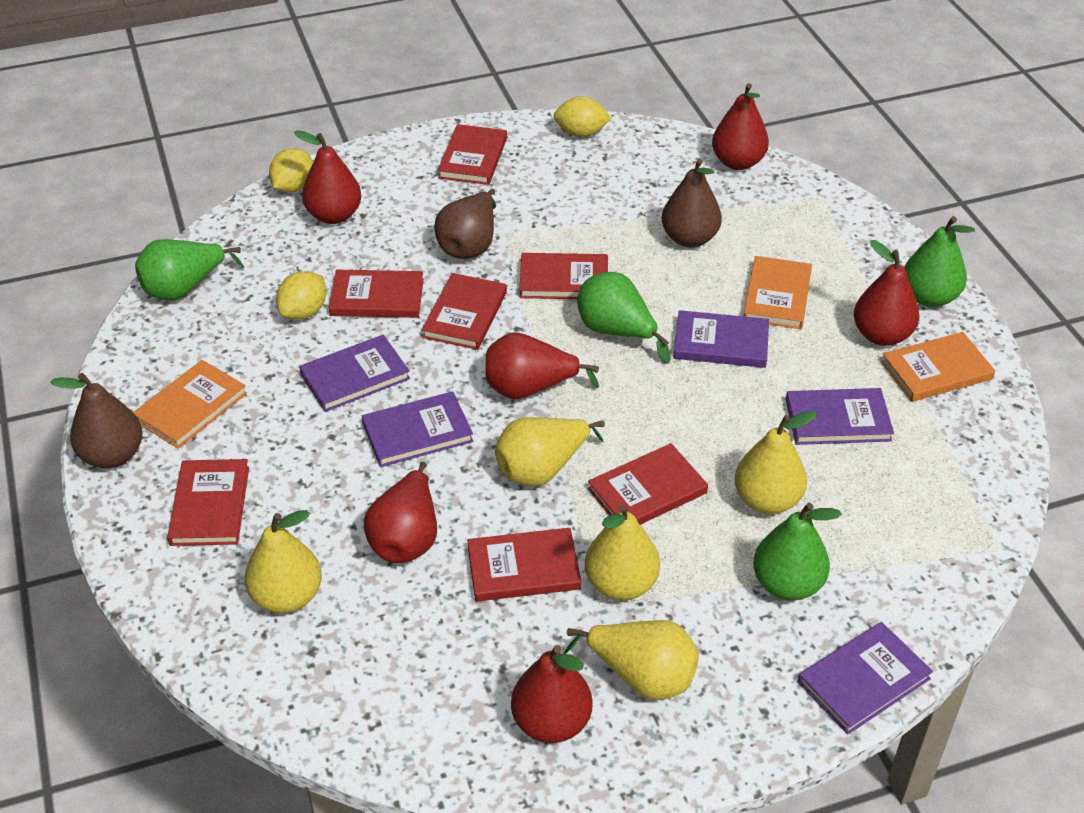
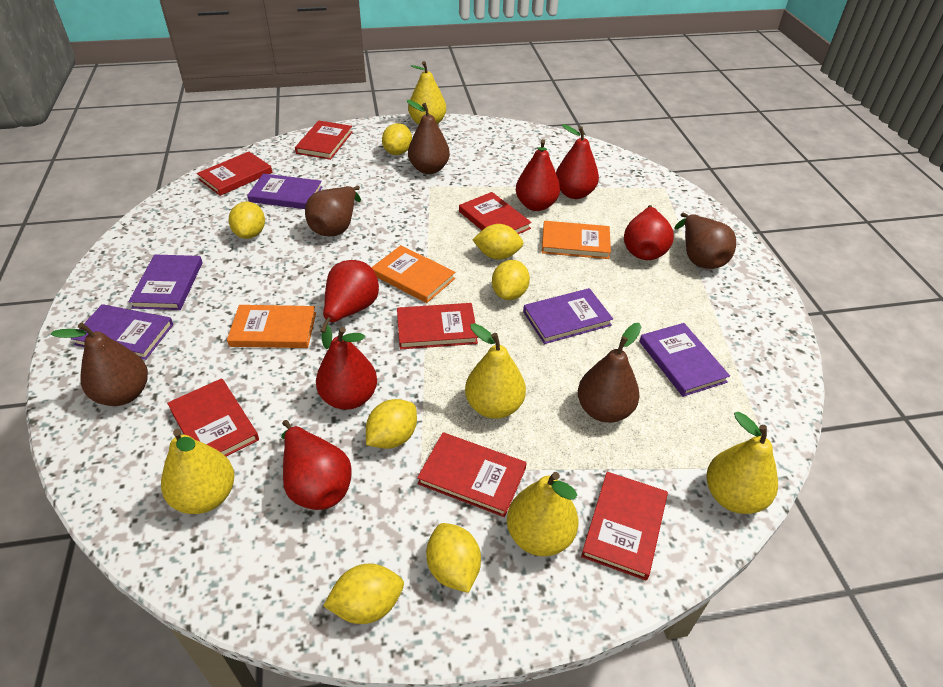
brown pear: 3 -> 5
green pear: 4 -> 0
yellow lemon: 3 -> 7

